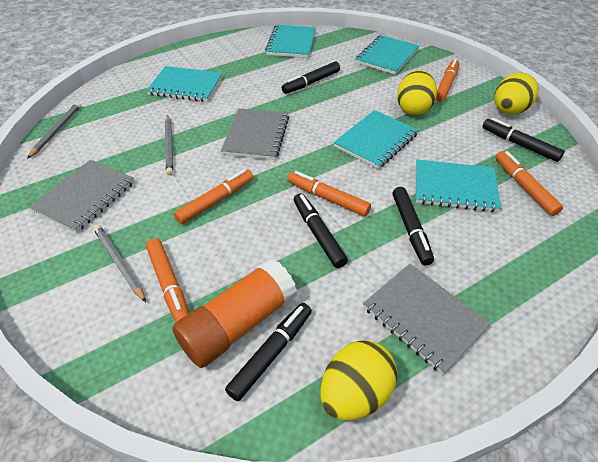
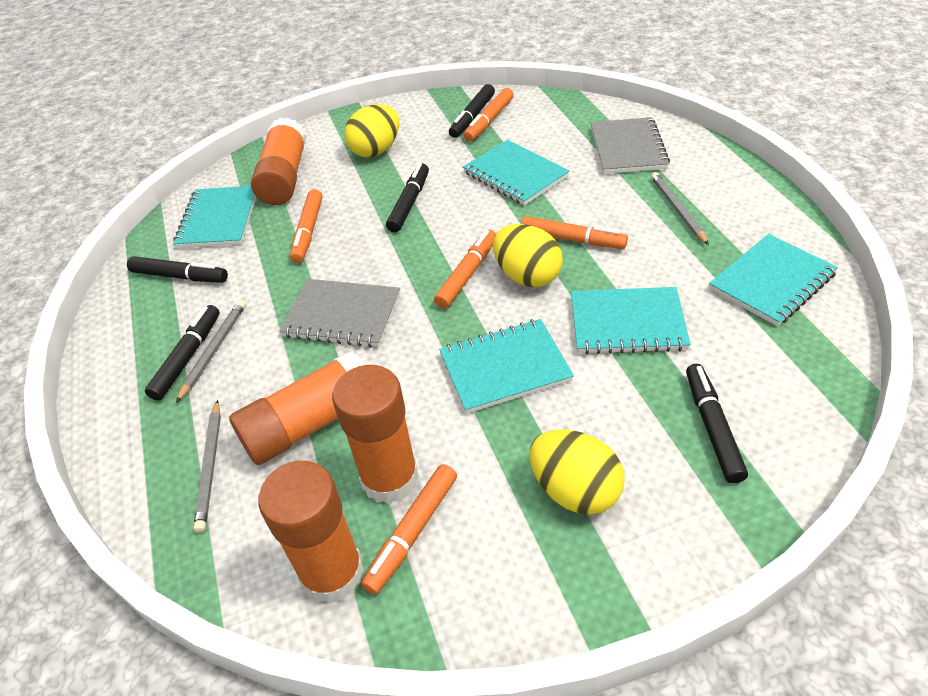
grey notebook: 3 -> 2
orange glue stick: 1 -> 4

